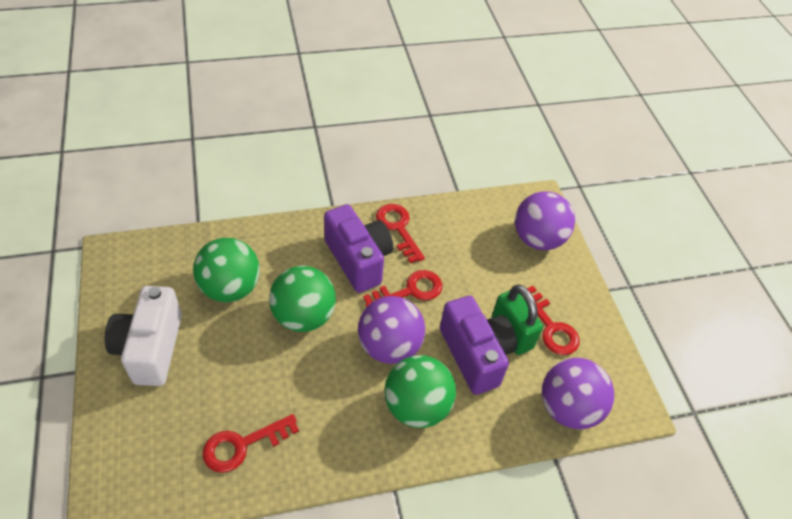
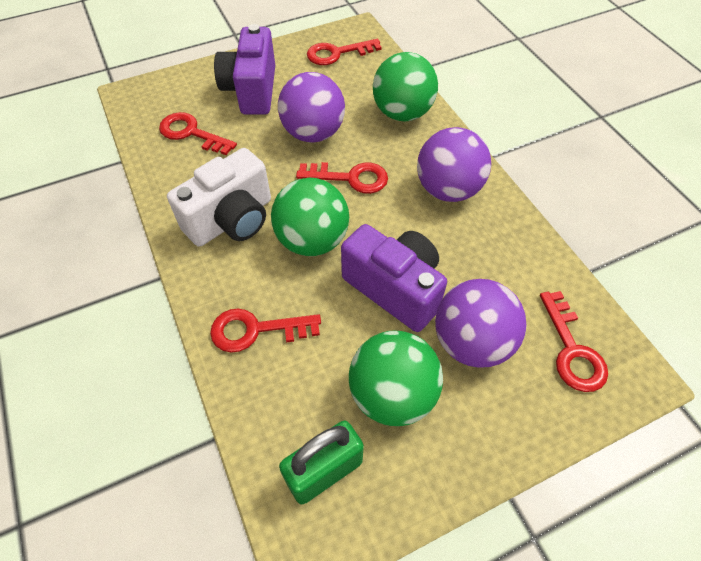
red key: 4 -> 5

